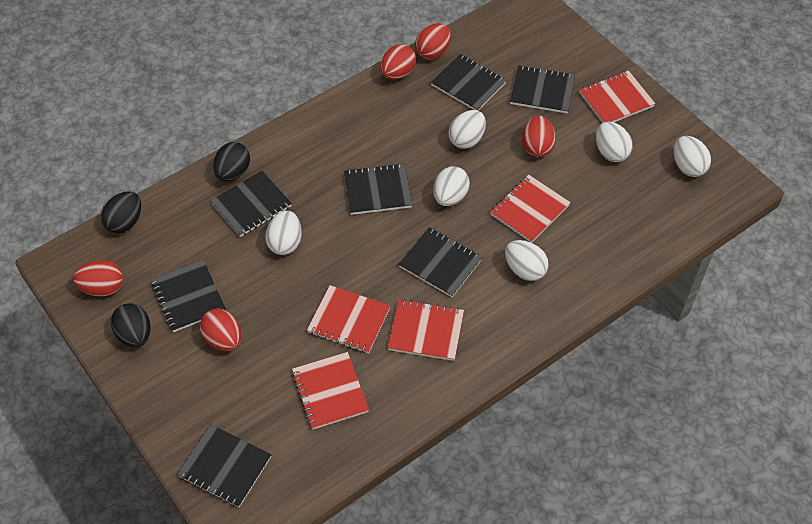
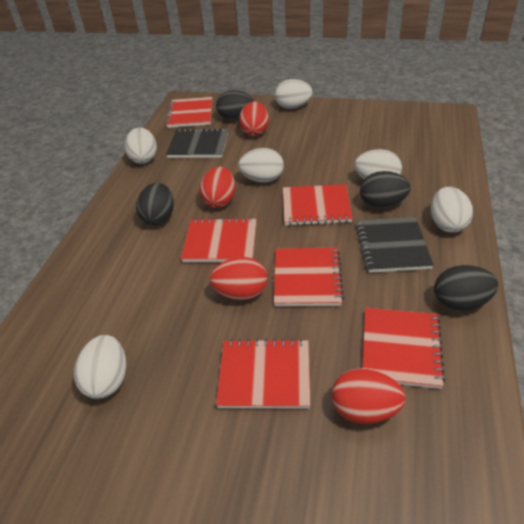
black egg: 3 -> 4
black notebook: 7 -> 2
red egg: 5 -> 4
red notebook: 5 -> 6

